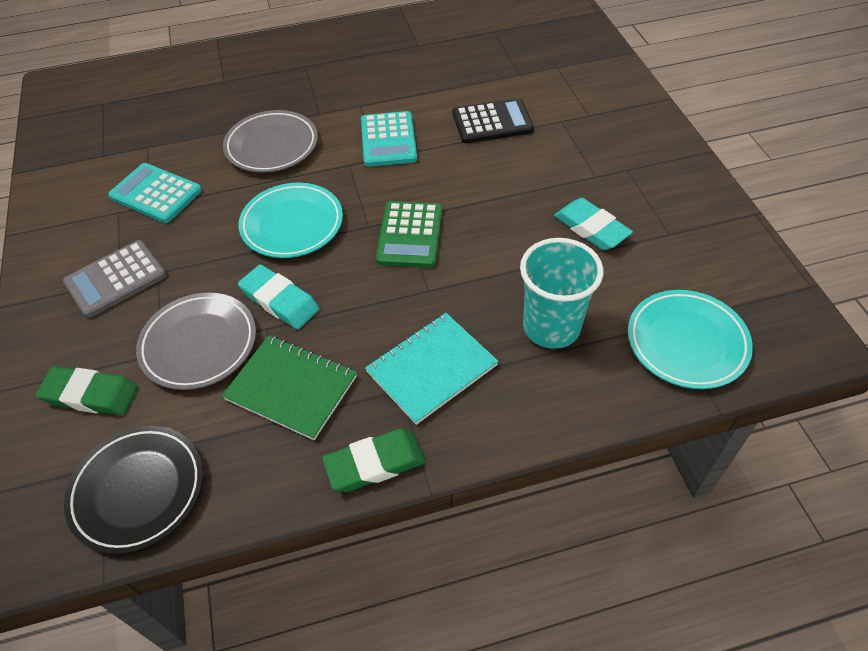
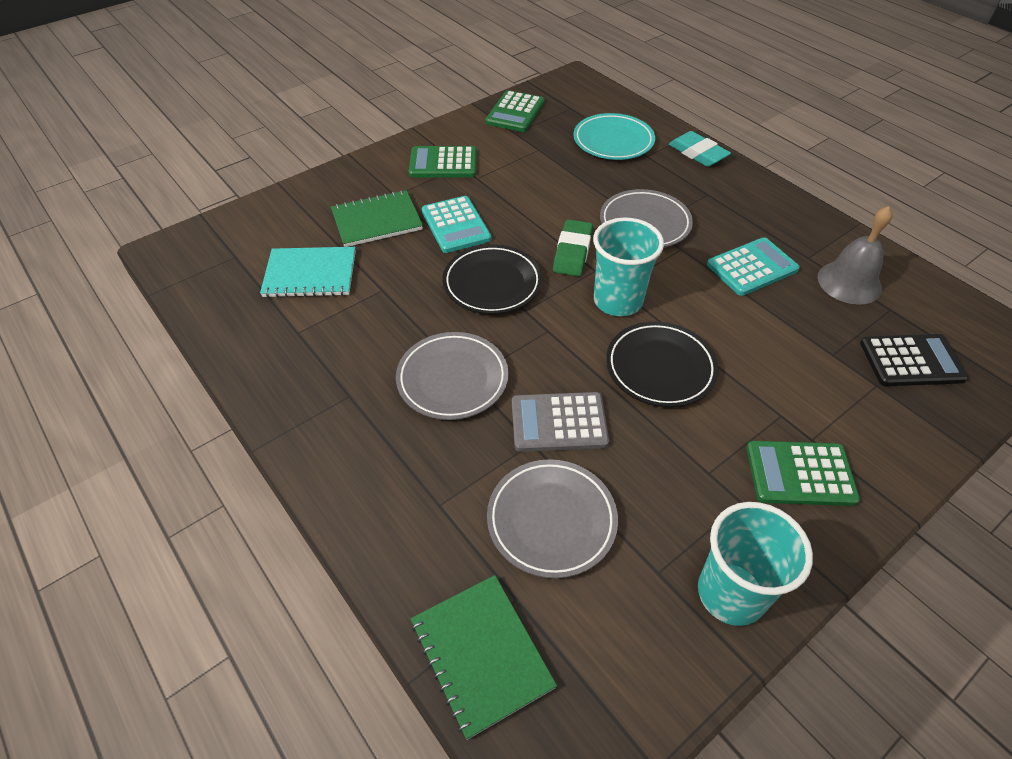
black plate: 1 -> 2
green calculator: 1 -> 3
green eraser: 2 -> 1
green notebook: 1 -> 2
grey bell: 0 -> 1
grey plate: 2 -> 3
turquoise cup: 1 -> 2
turquoise eraser: 2 -> 1
turquoise plate: 2 -> 1

